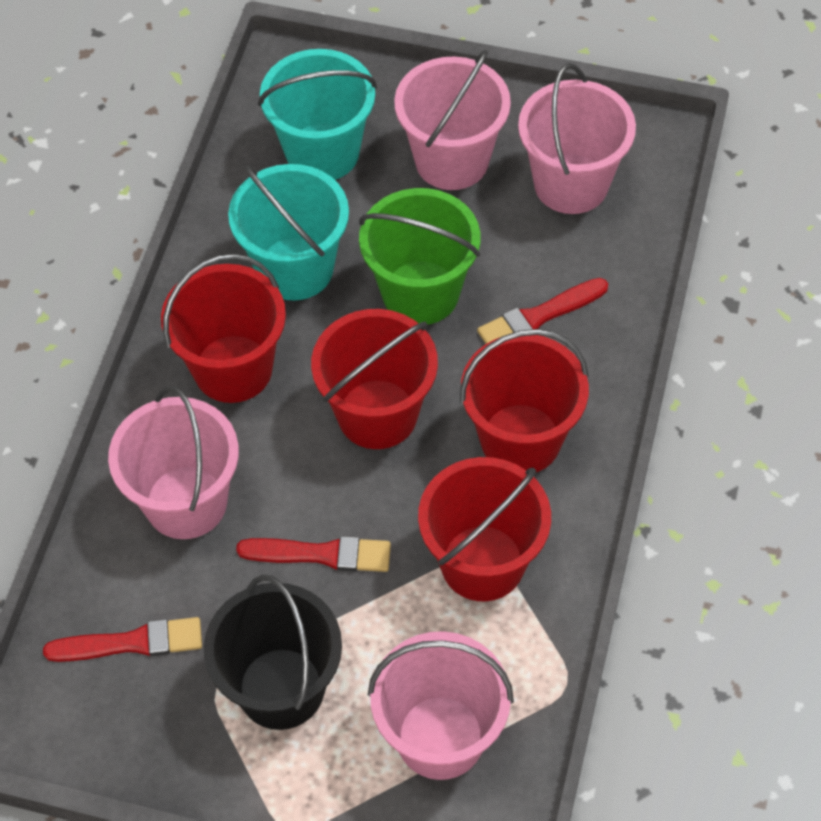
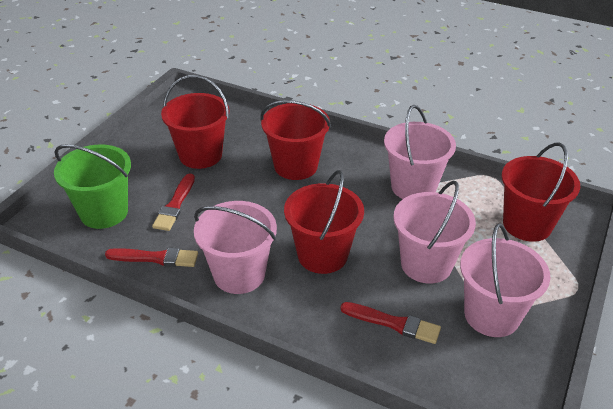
black bucket: 1 -> 0
turquoise bucket: 2 -> 0

